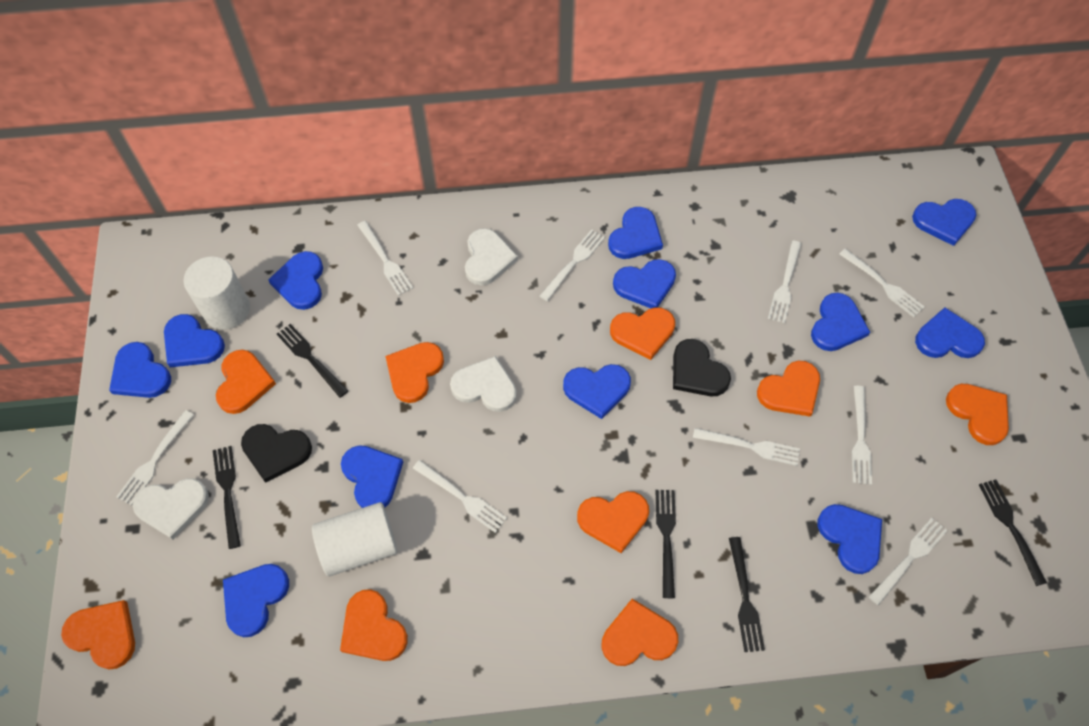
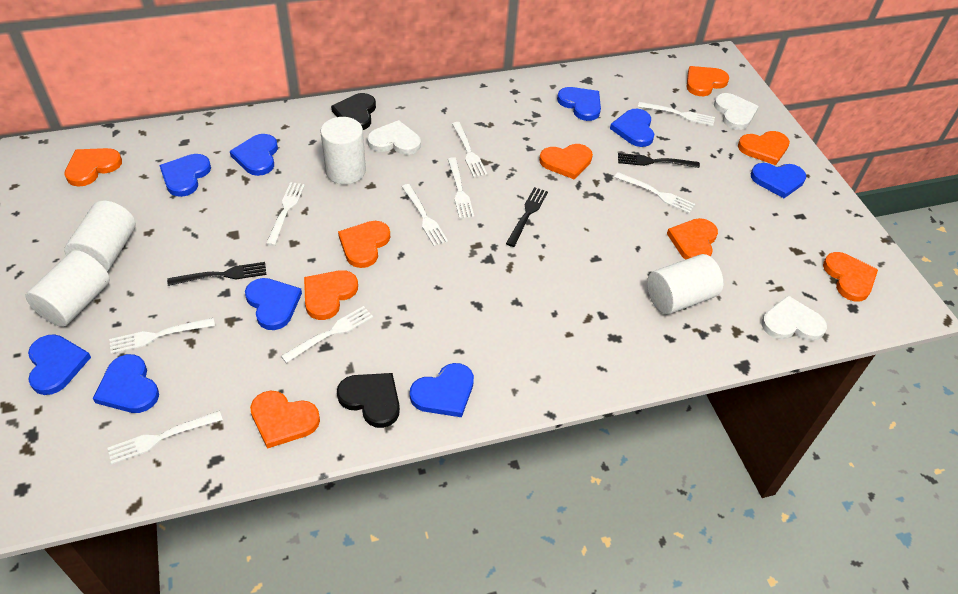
black fork: 5 -> 3
blue heart: 12 -> 9
white cylinder: 2 -> 4

